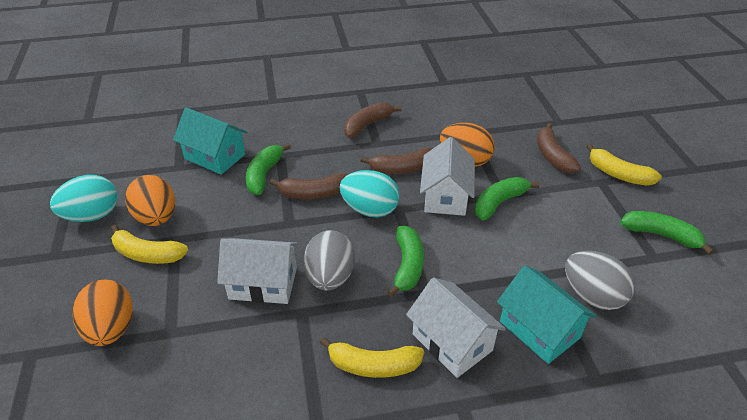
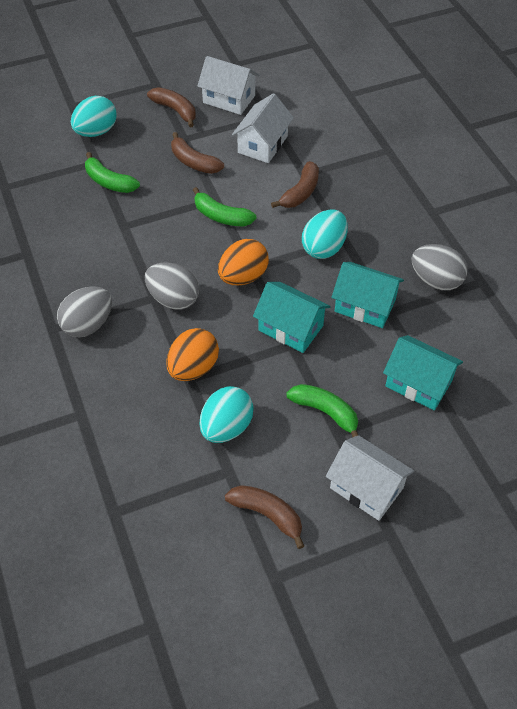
green banana: 4 -> 3
grey egg: 2 -> 3
orange egg: 3 -> 2
turquoise egg: 2 -> 3
turquoise house: 2 -> 3
yellow banana: 3 -> 0

